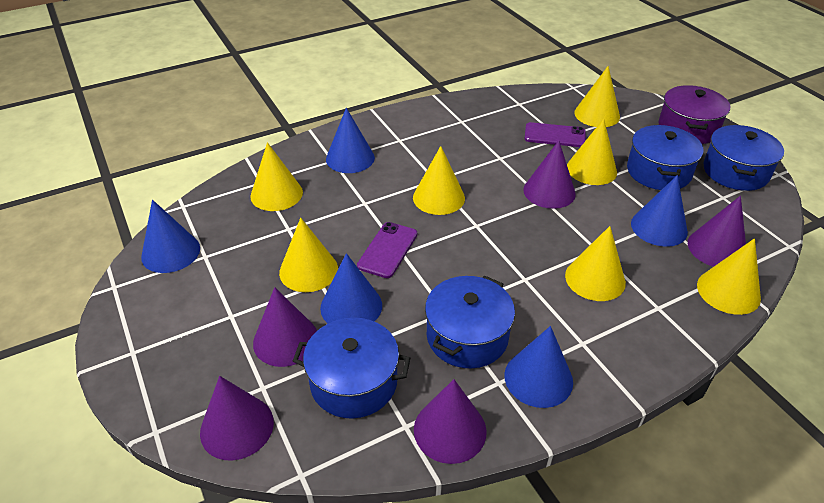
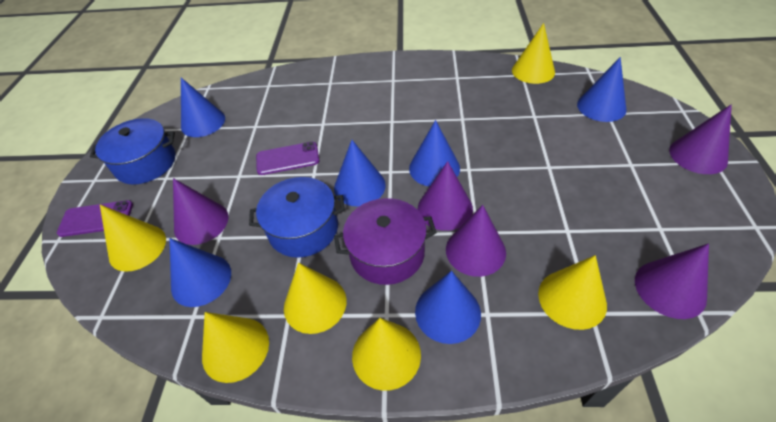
blue cone: 5 -> 6
blue pot: 4 -> 2
yellow cone: 7 -> 6

